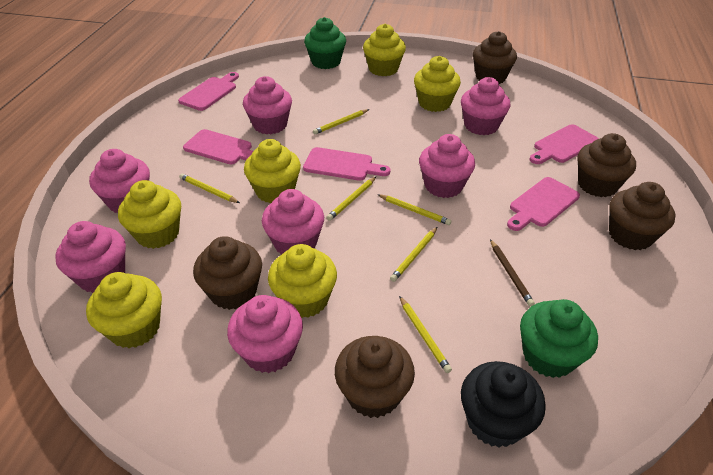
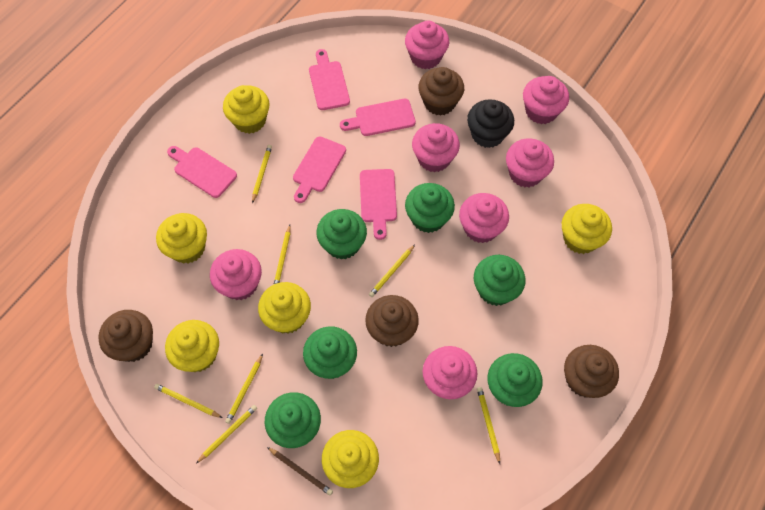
brown cupcake: 5 -> 4
green cupcake: 2 -> 6
yellow pencil: 6 -> 7

